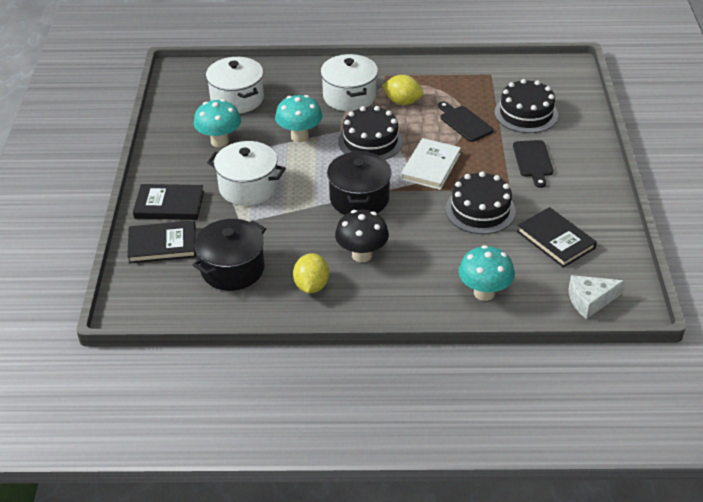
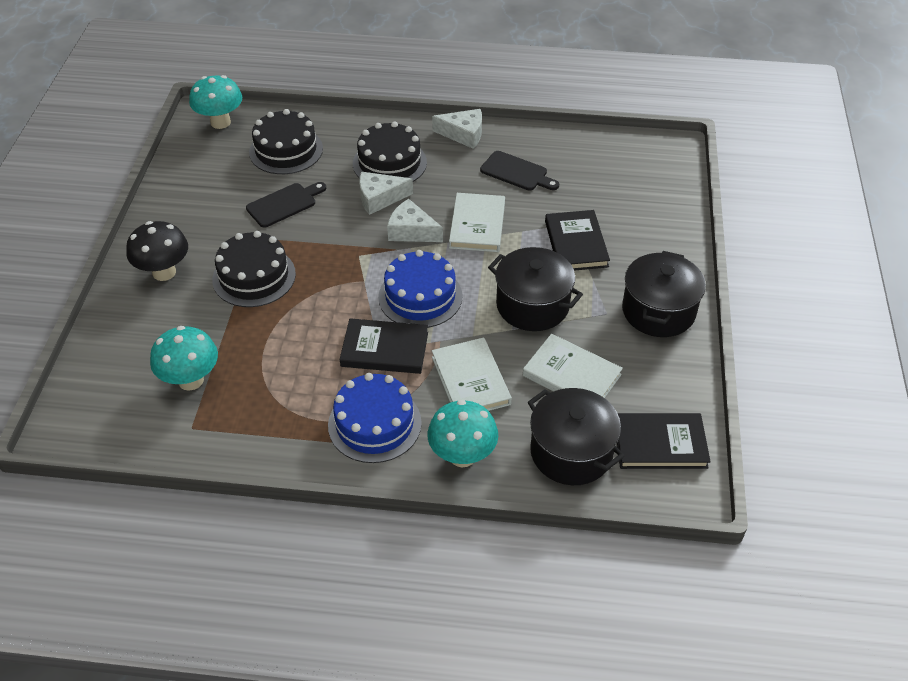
black pot: 2 -> 3
blue cake: 0 -> 2
white book: 1 -> 3
white cheese: 1 -> 3
white pot: 3 -> 0
yellow lemon: 2 -> 0

